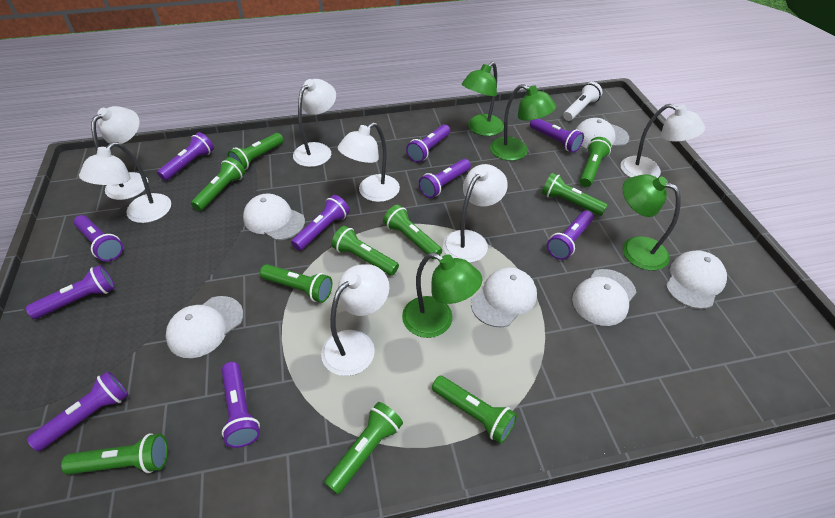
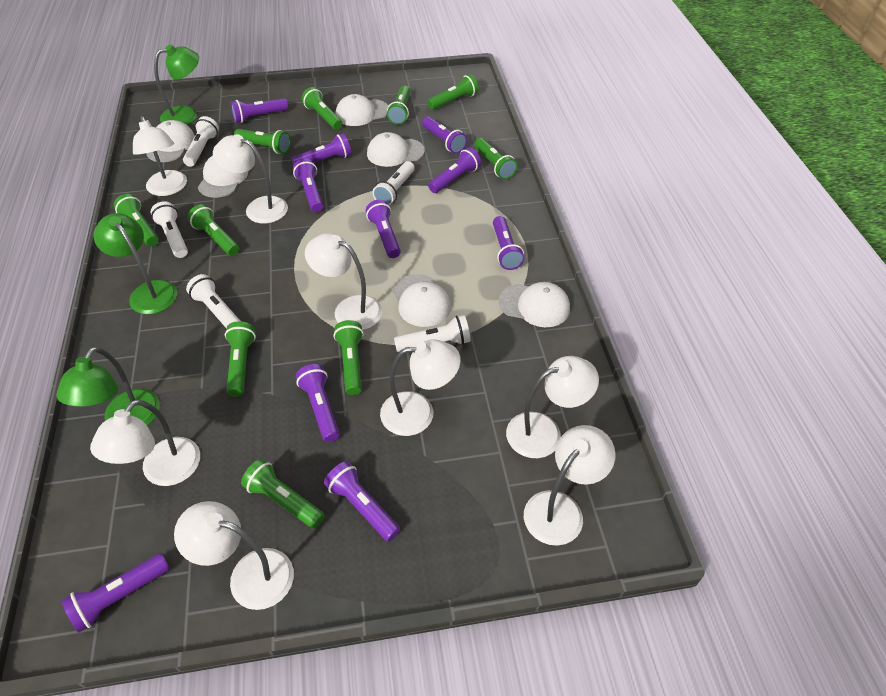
green lamp: 4 -> 3
white flashlight: 1 -> 5
white lamp: 7 -> 8

